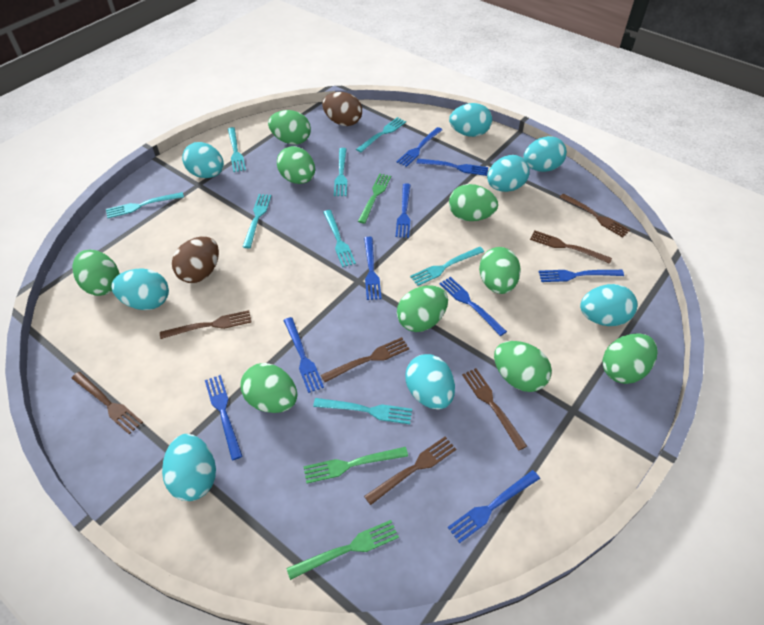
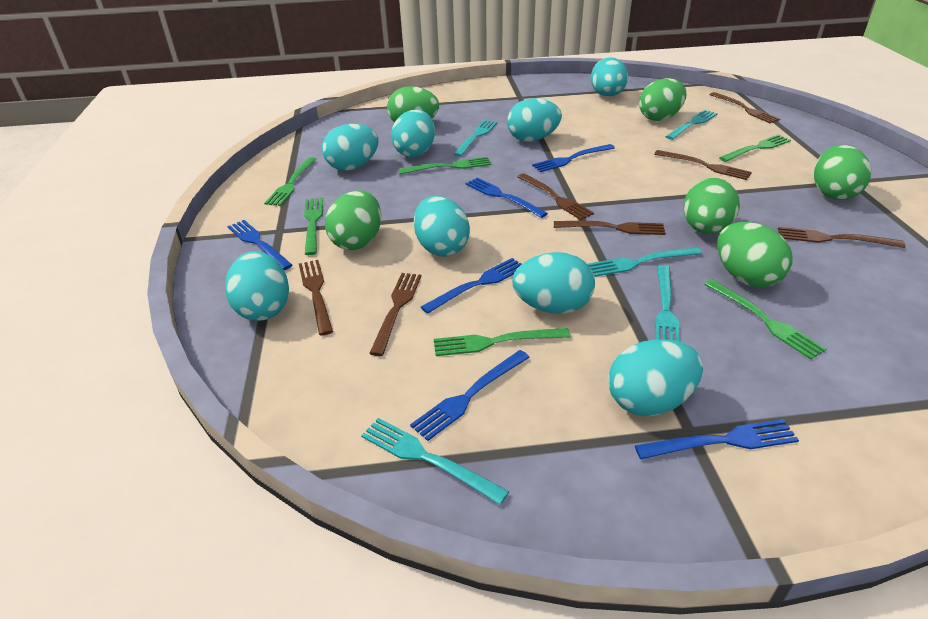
blue fork: 9 -> 6
brown egg: 2 -> 0
green egg: 9 -> 6
green fork: 3 -> 6
turquoise fork: 8 -> 5

